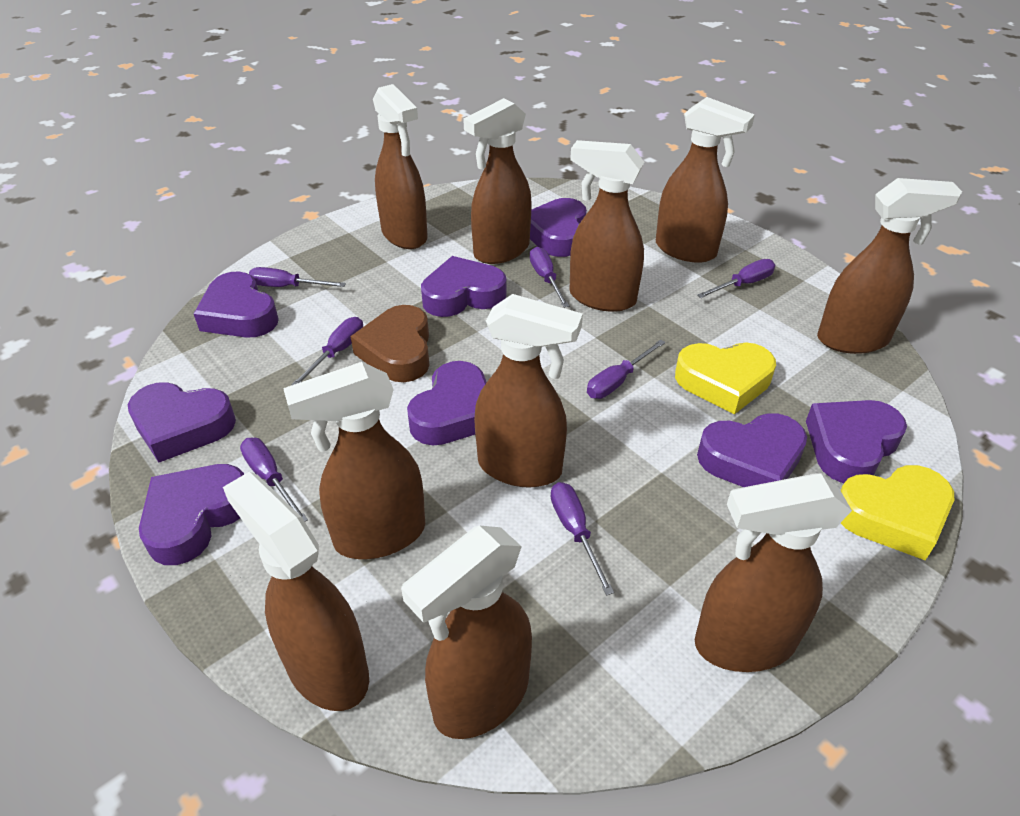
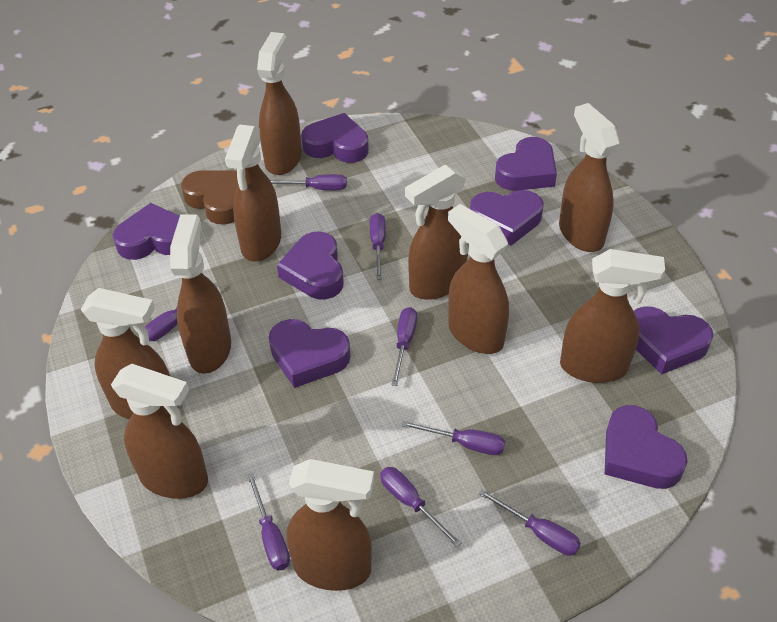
purple screwdriver: 7 -> 8
yellow heart: 2 -> 0

